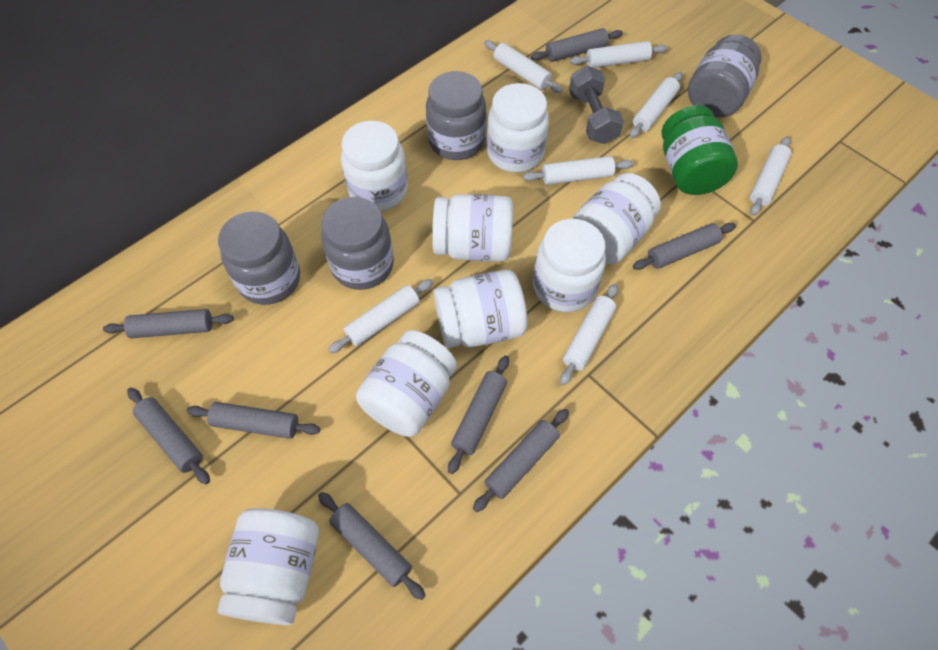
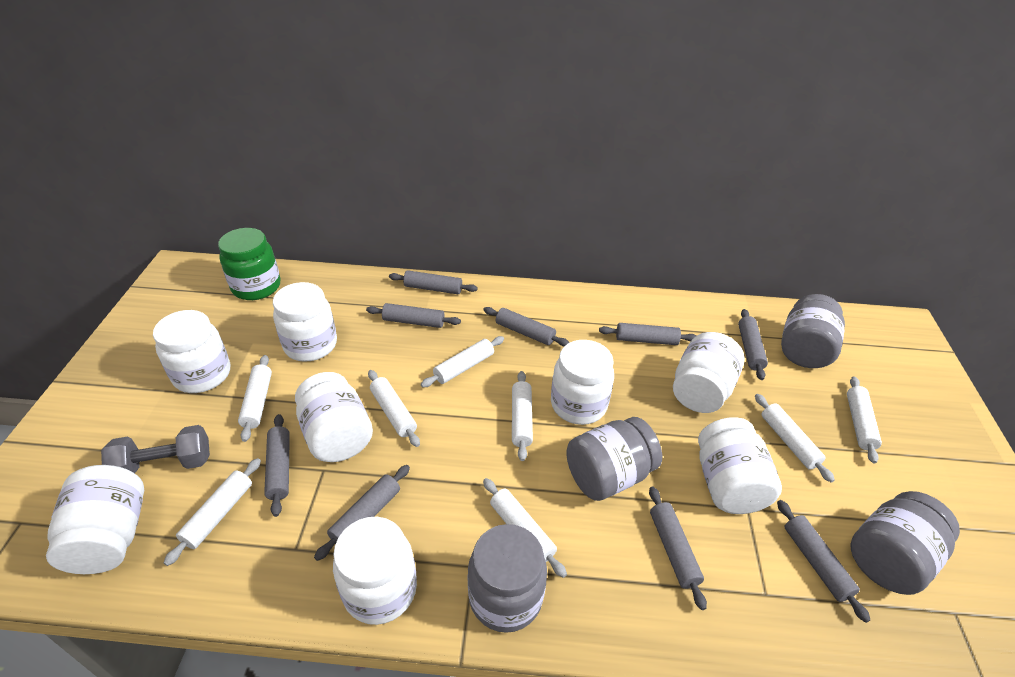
grey rolling pin: 8 -> 9
white rolling pin: 7 -> 8

